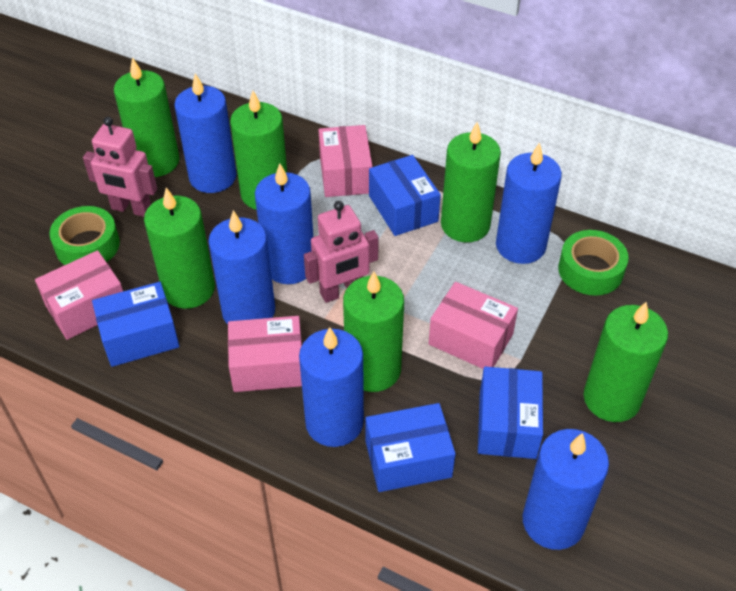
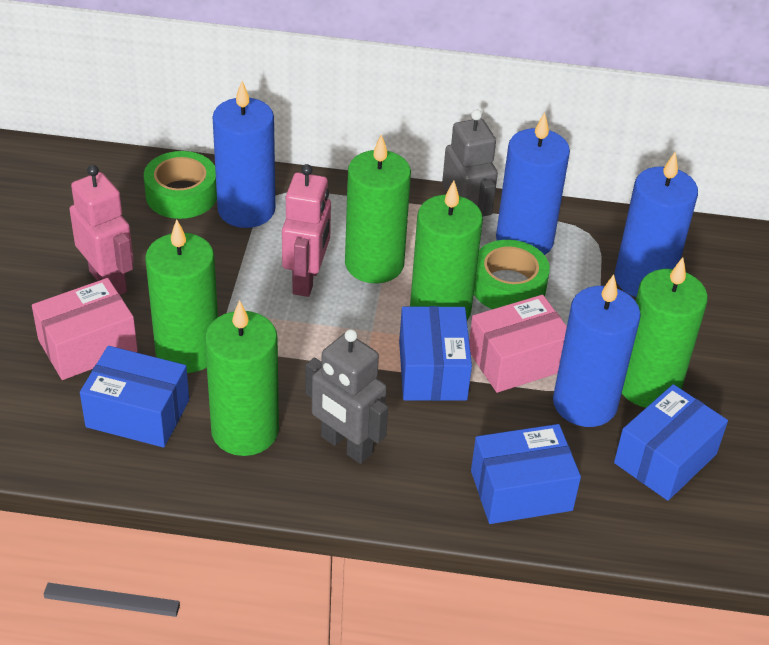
blue candle: 6 -> 4
green candle: 6 -> 5
grey robot: 0 -> 2
pink box: 4 -> 2

